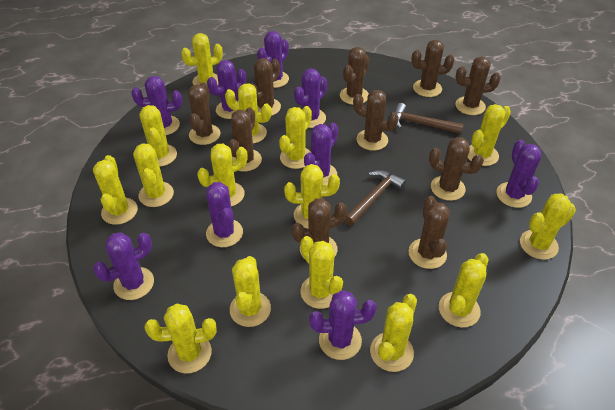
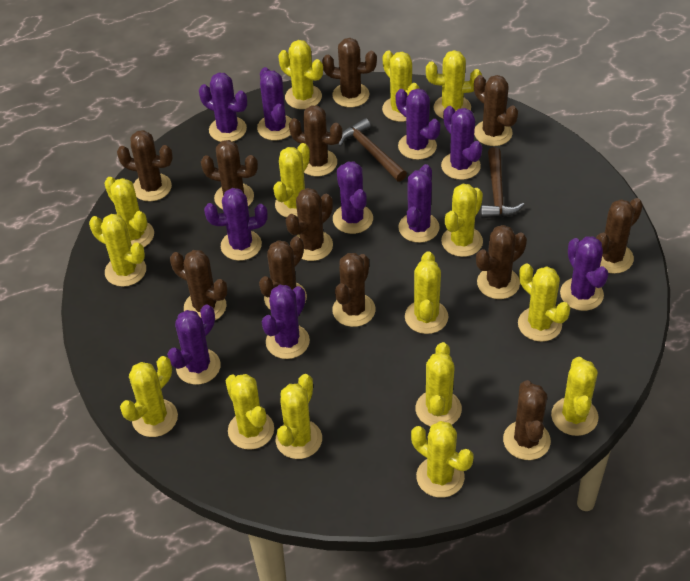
brown cactus: 10 -> 12
purple cactus: 9 -> 10

